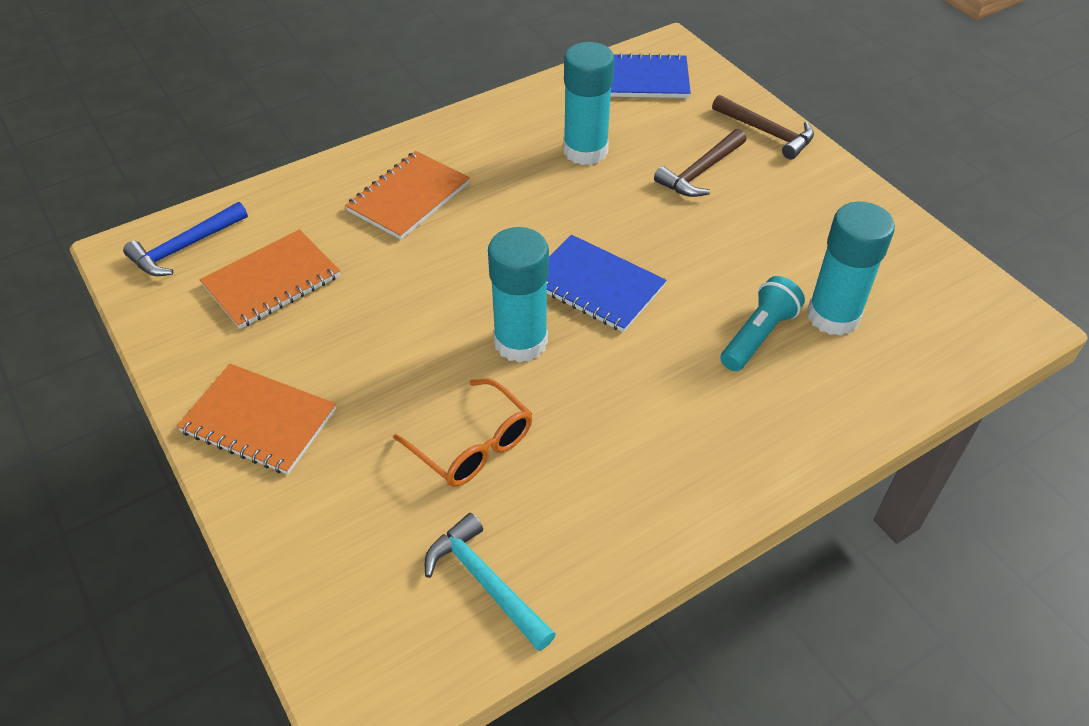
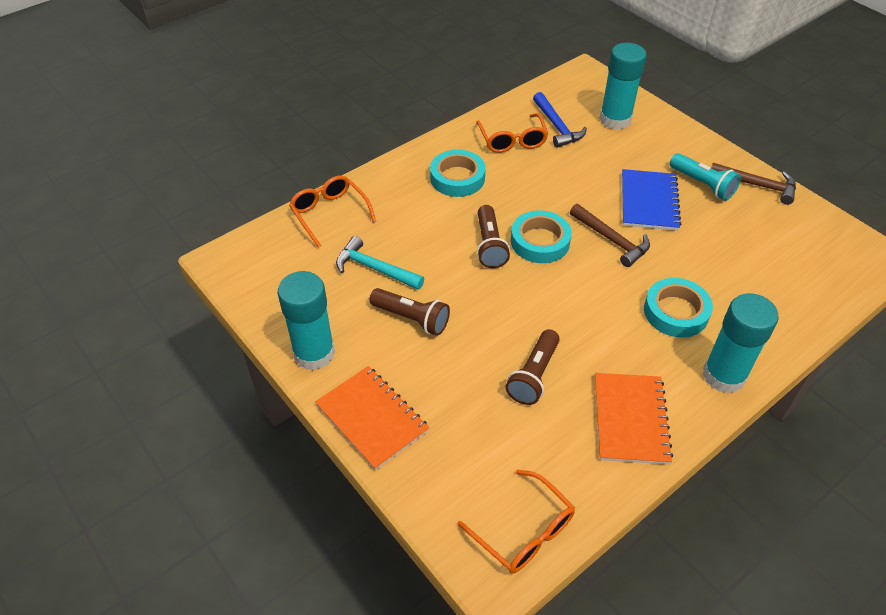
blue notebook: 2 -> 1
brown flashlight: 0 -> 3
orange glasses: 1 -> 3
orange notebook: 3 -> 2
turquoise tape: 0 -> 3

